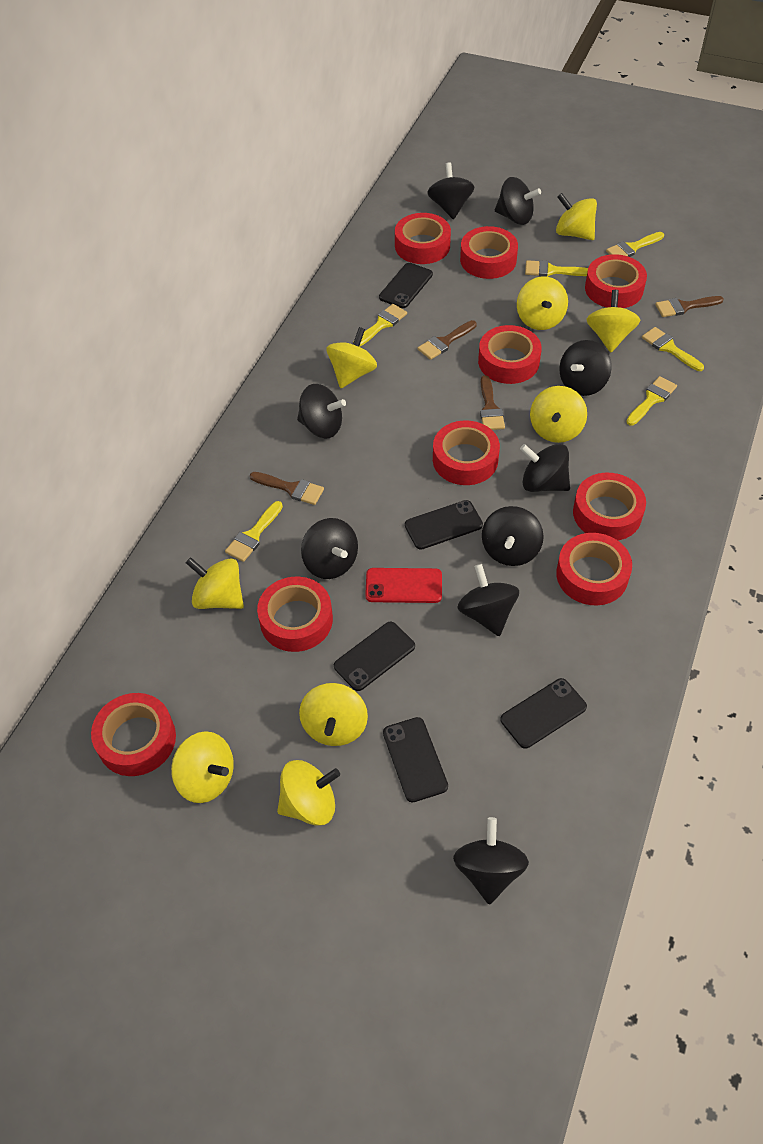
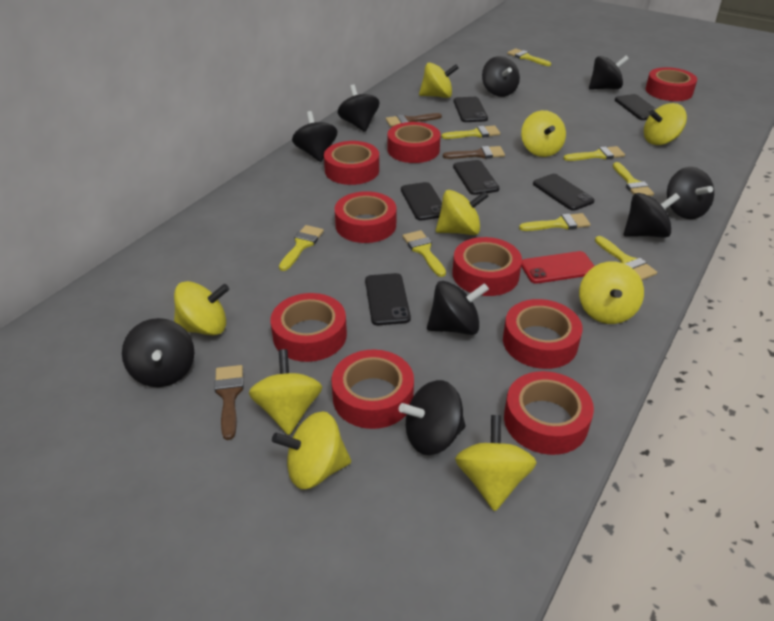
black phone: 5 -> 6
brown brush: 4 -> 3
yellow brush: 6 -> 8

